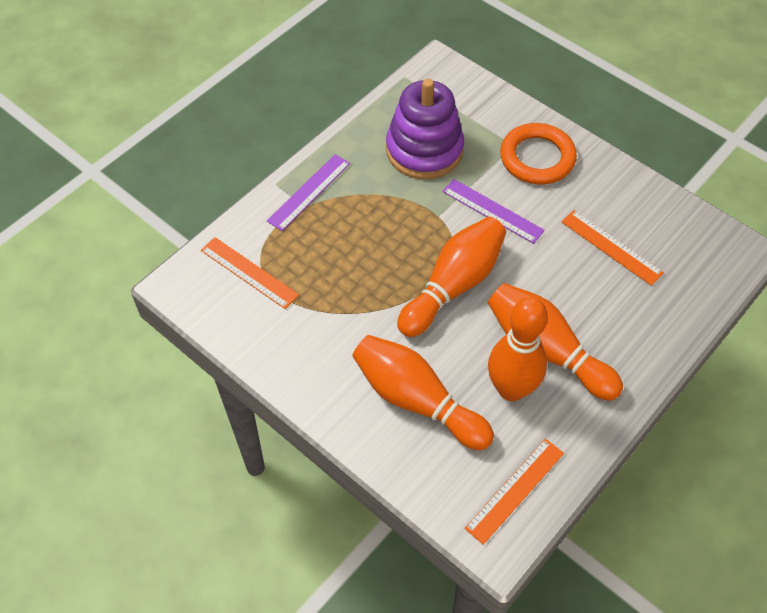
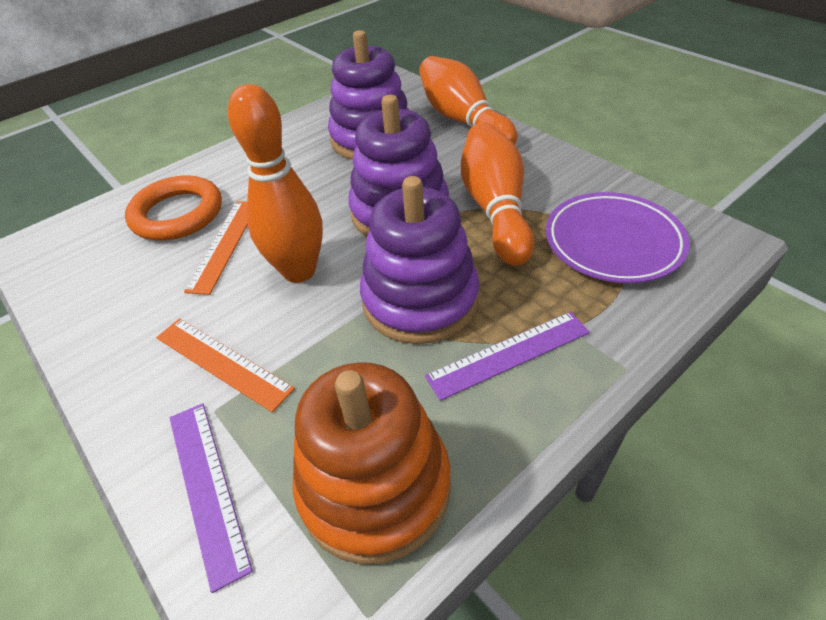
orange bowling pin: 4 -> 3
orange ruler: 3 -> 2
orange stacking toy: 0 -> 1
purple plate: 0 -> 1
purple stacking toy: 1 -> 3

